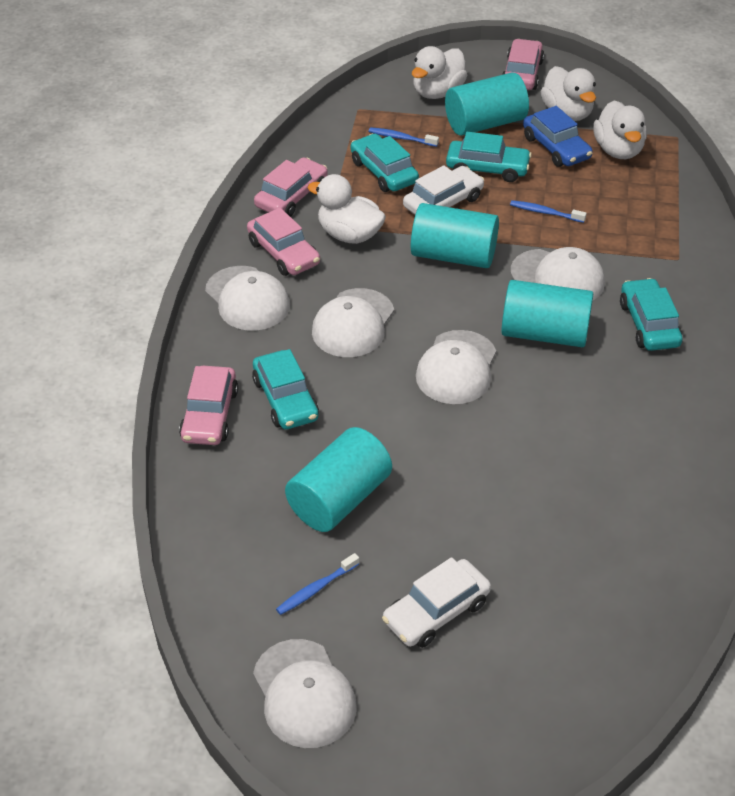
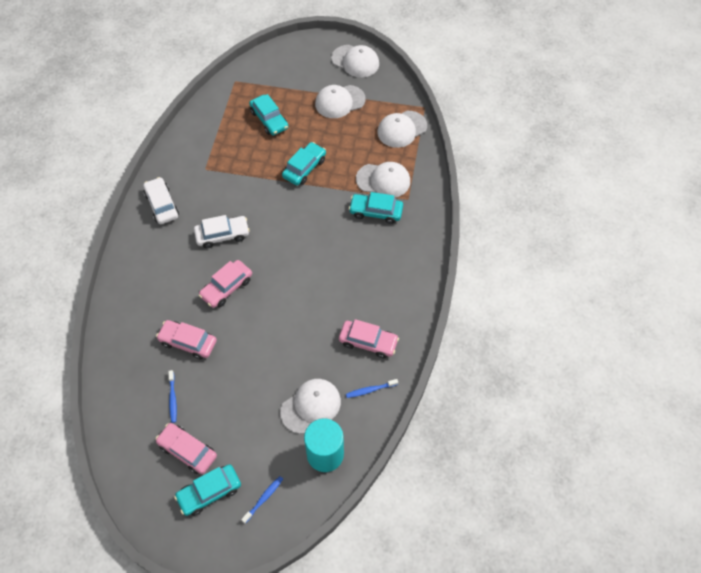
blue car: 1 -> 0
turquoise cylinder: 4 -> 1
white duck: 4 -> 0

